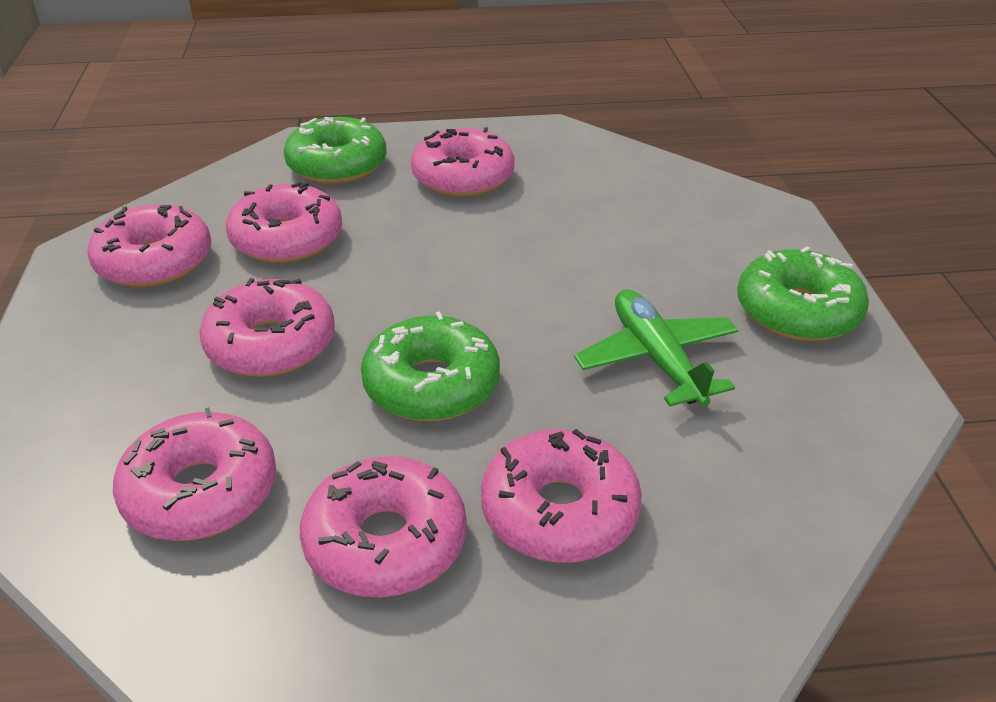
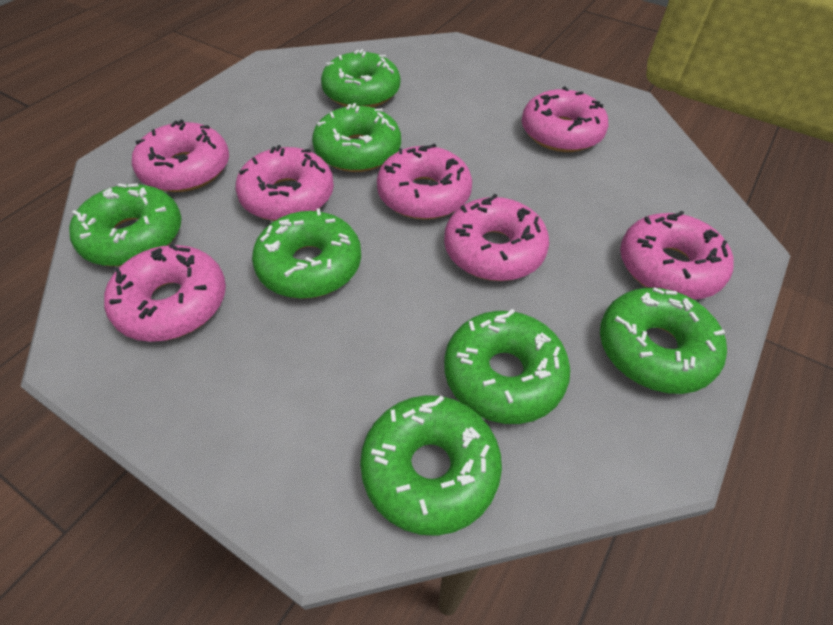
green donut: 3 -> 7
green plane: 1 -> 0

